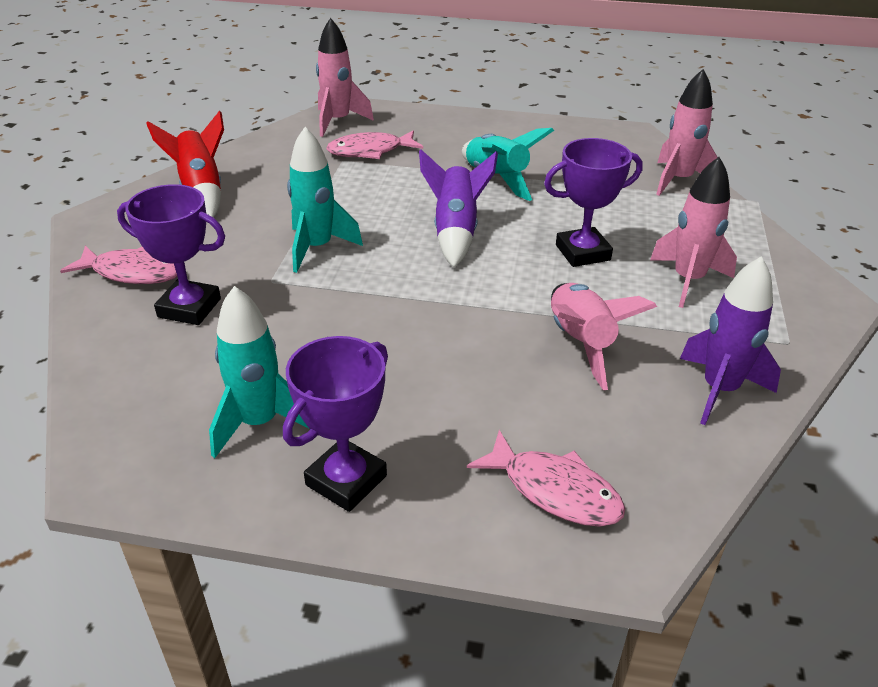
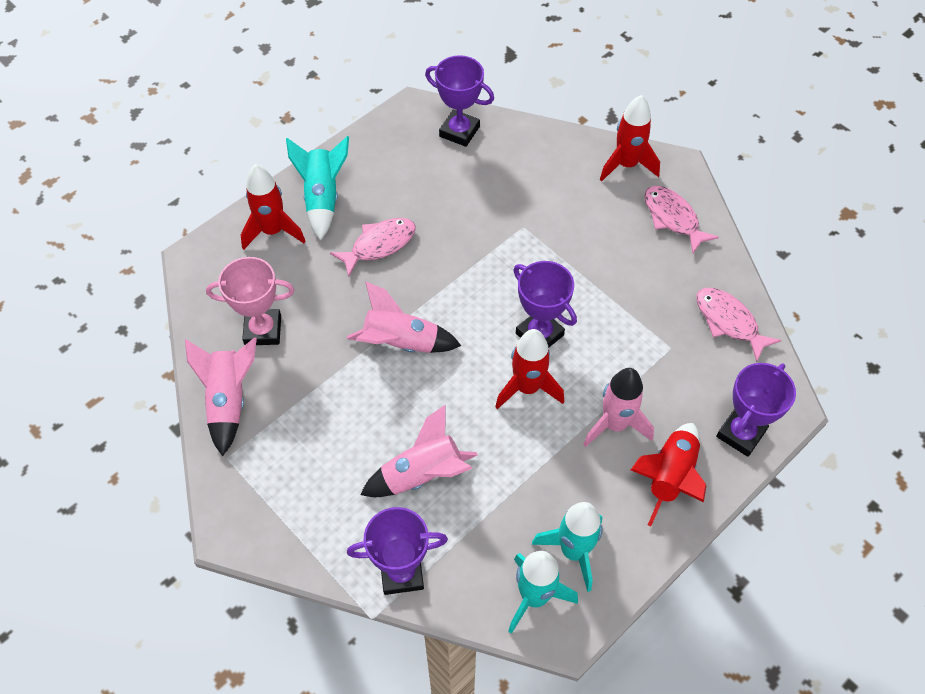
pink trophy: 0 -> 1
purple rocket: 2 -> 0
purple trophy: 3 -> 4
red rocket: 1 -> 4

